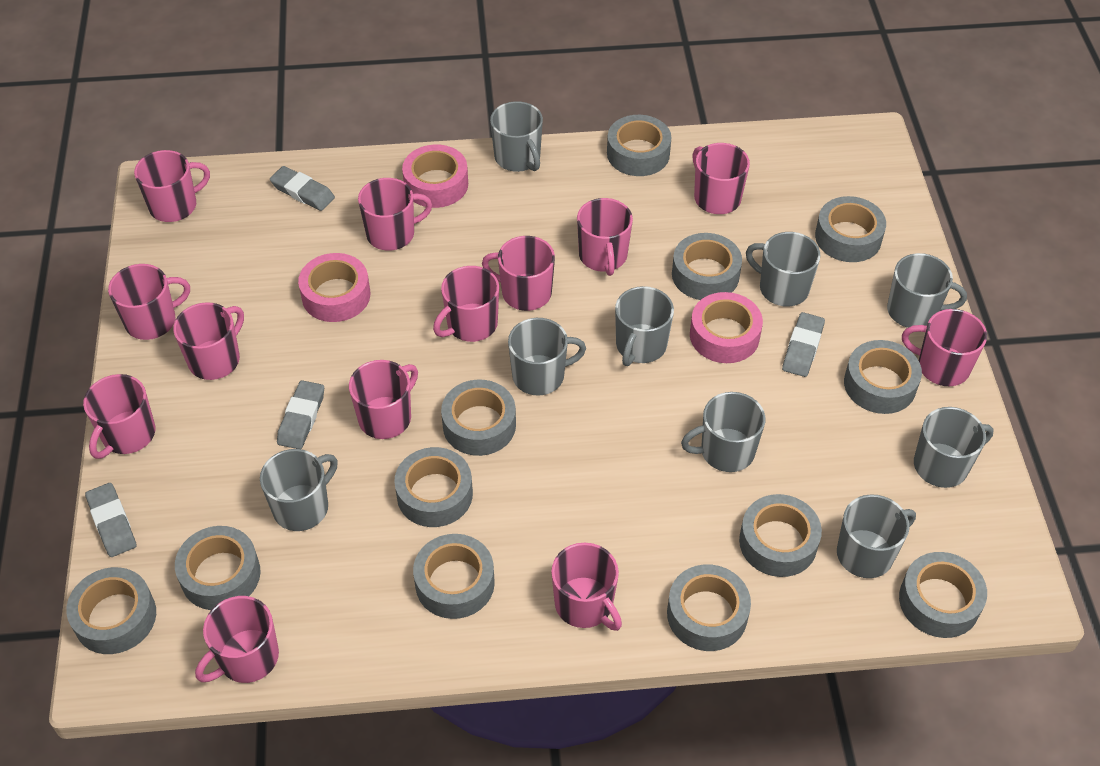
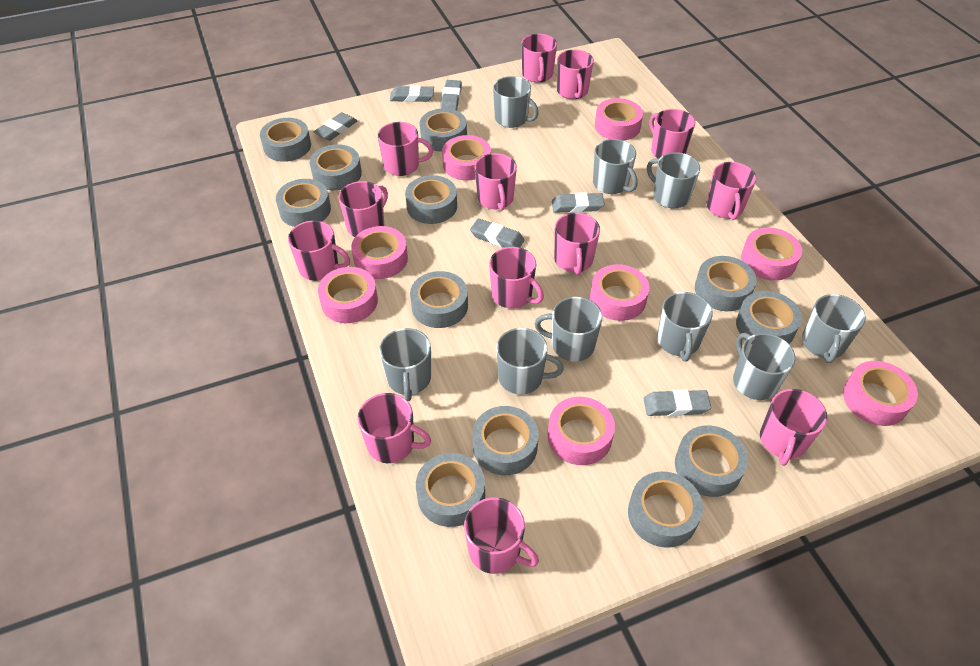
grey eraser: 4 -> 6
pink tape: 3 -> 8

